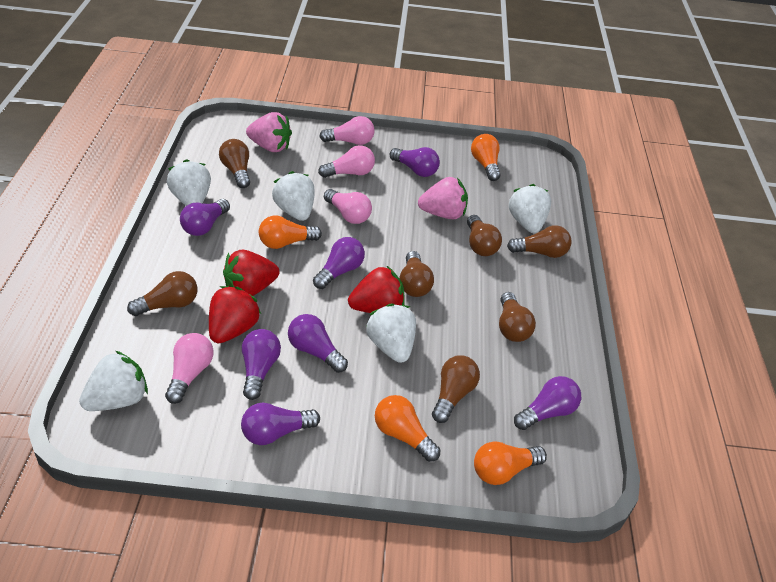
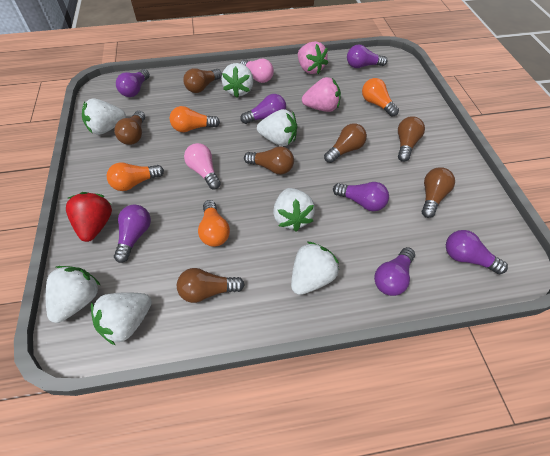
pink light bulb: 4 -> 2
red strawberry: 3 -> 1
white strawberry: 5 -> 7

